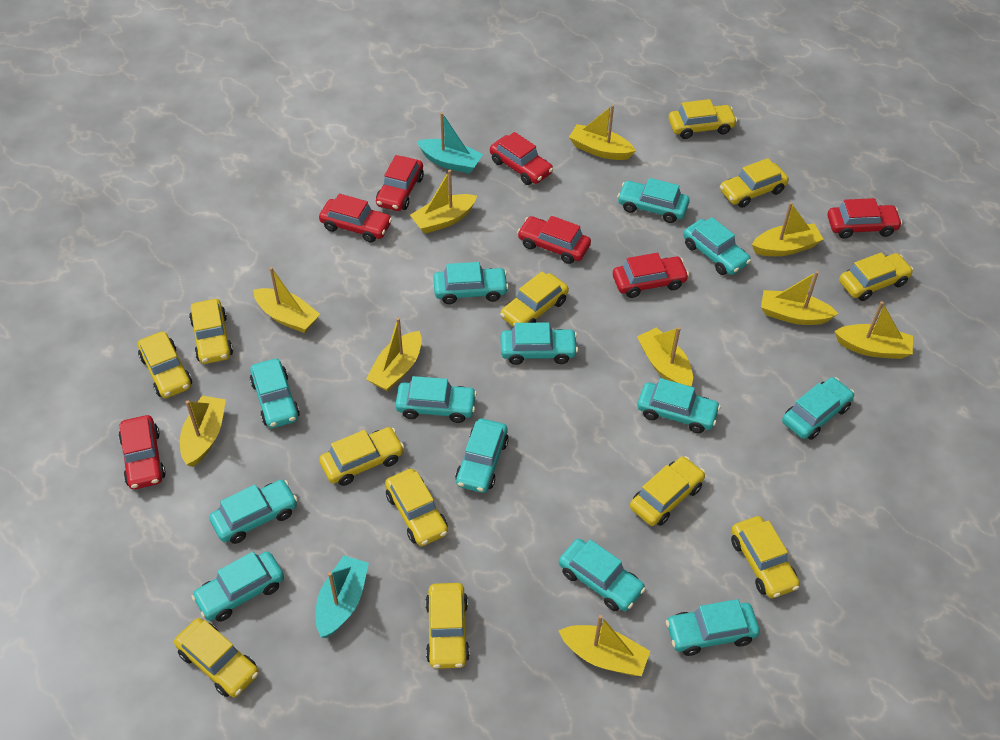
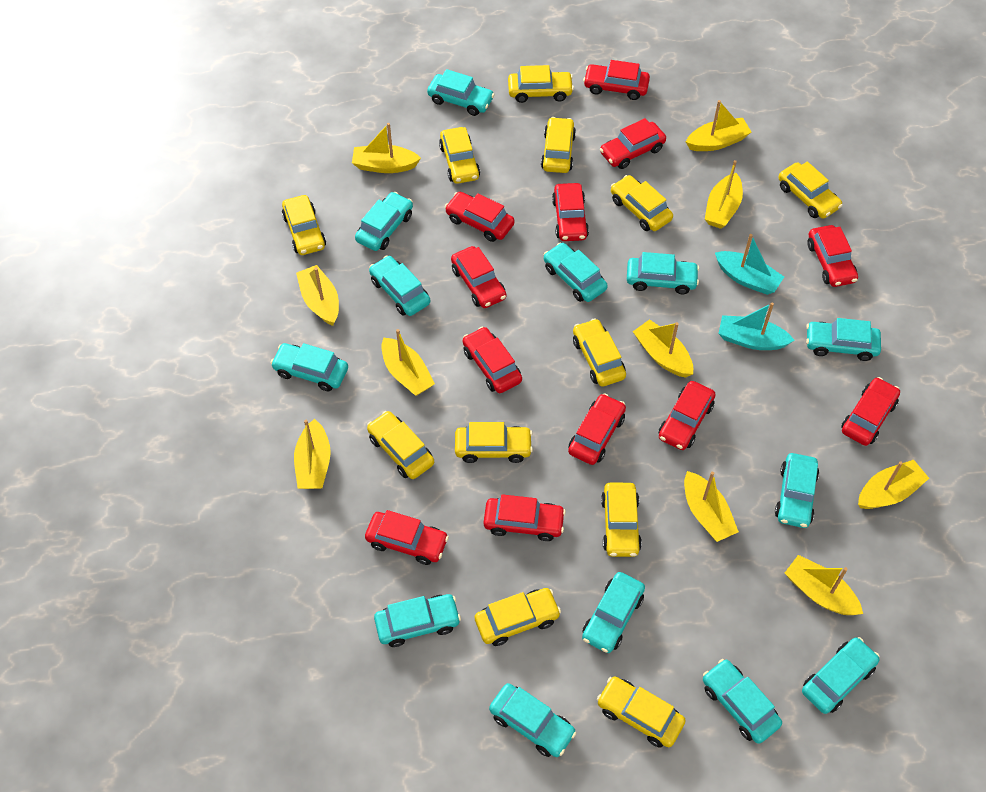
red car: 7 -> 12

